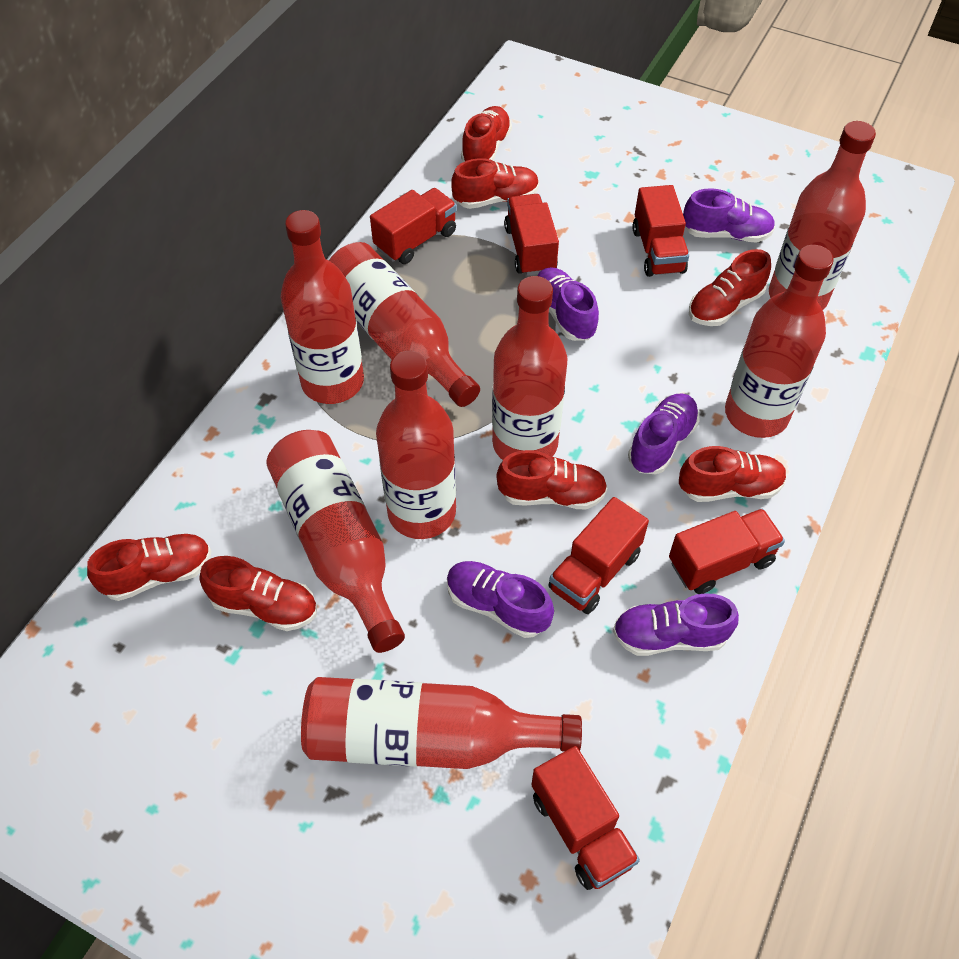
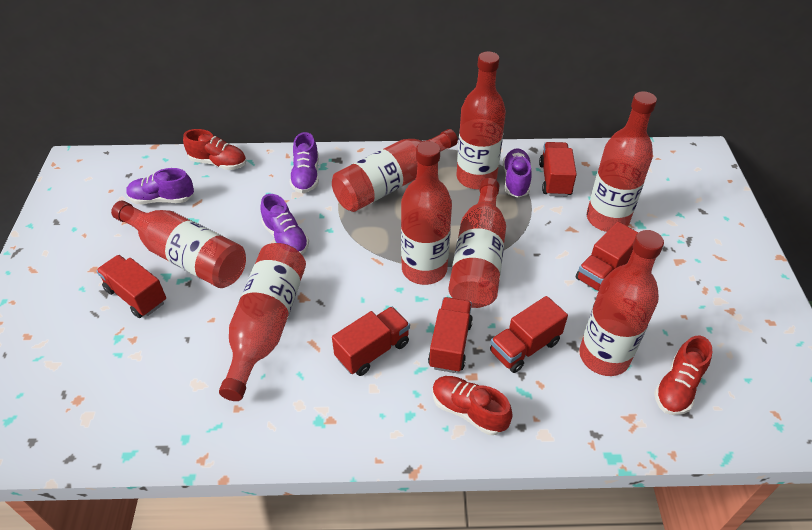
purple shoe: 5 -> 4
red shoe: 7 -> 3

